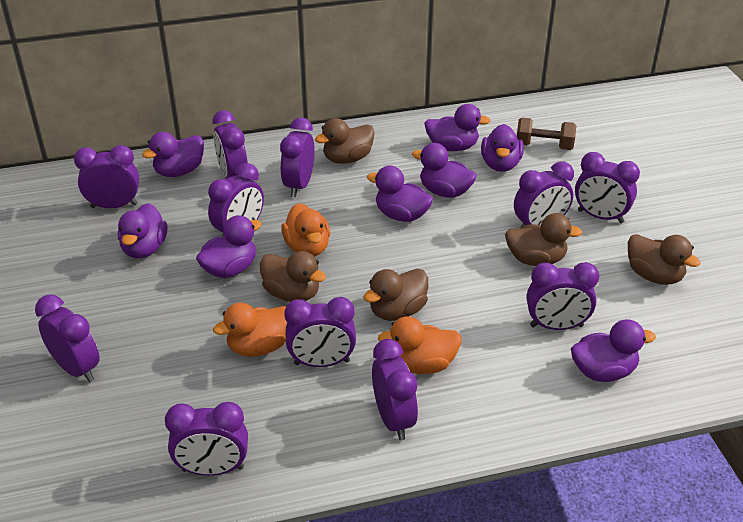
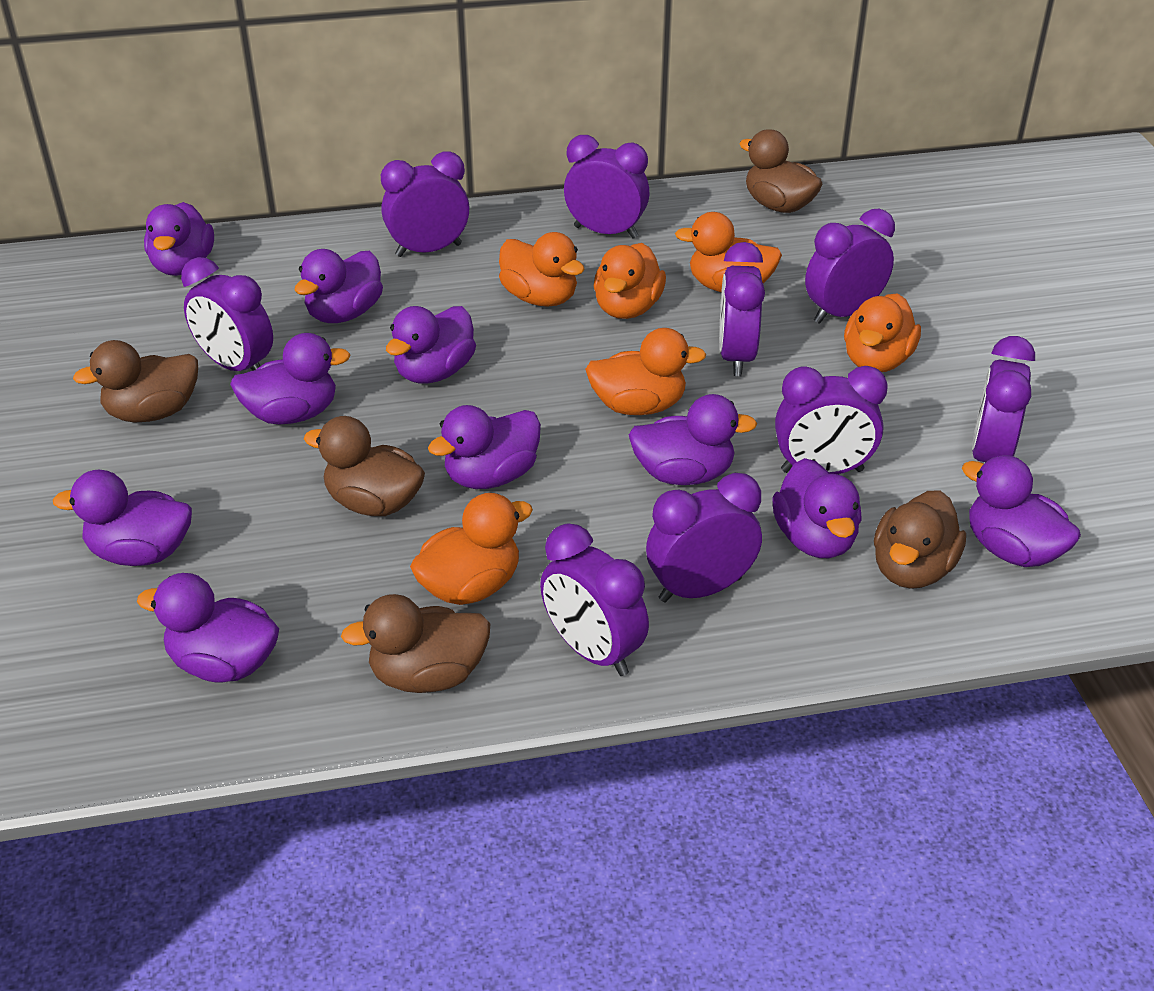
brown dumbbell: 1 -> 0
orange duck: 3 -> 6
purple clock: 11 -> 9
purple duck: 8 -> 10

